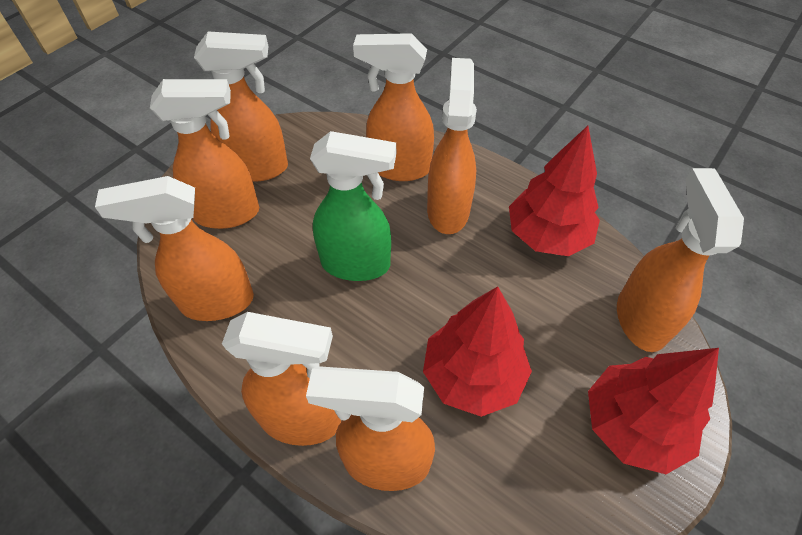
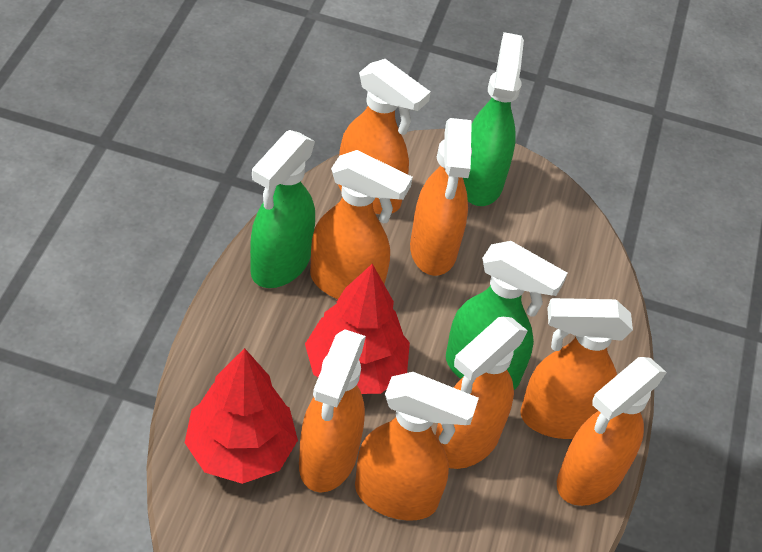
green spray bottle: 1 -> 3
red tree: 3 -> 2

